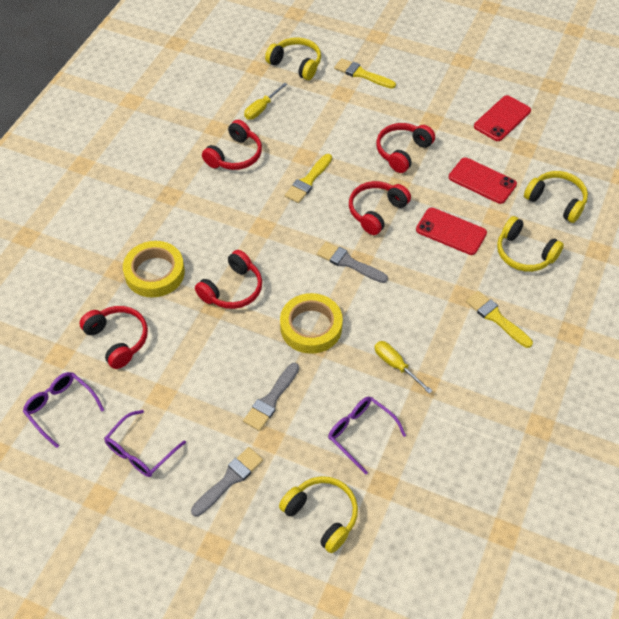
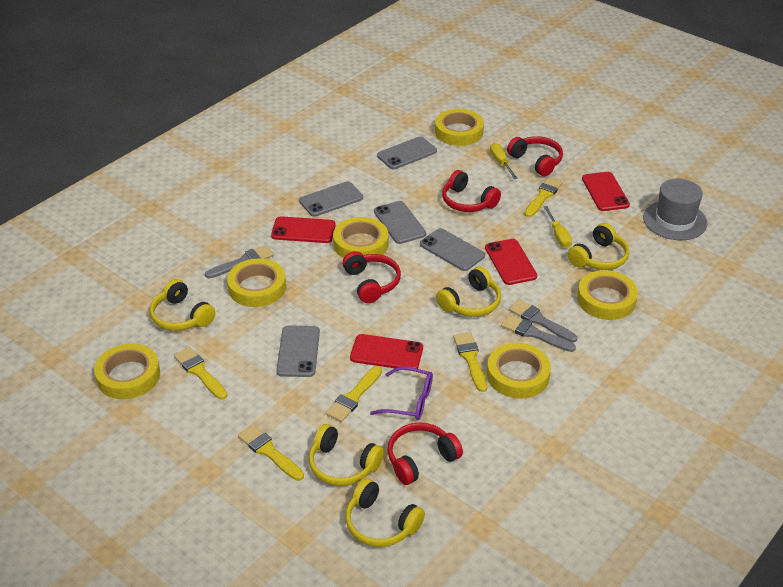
grey hat: 0 -> 1
grey phone: 0 -> 5
purple glasses: 3 -> 1
red headphones: 5 -> 4
red phone: 3 -> 4
yellow brush: 3 -> 5
yellow headphones: 4 -> 5
yellow tape: 2 -> 6

